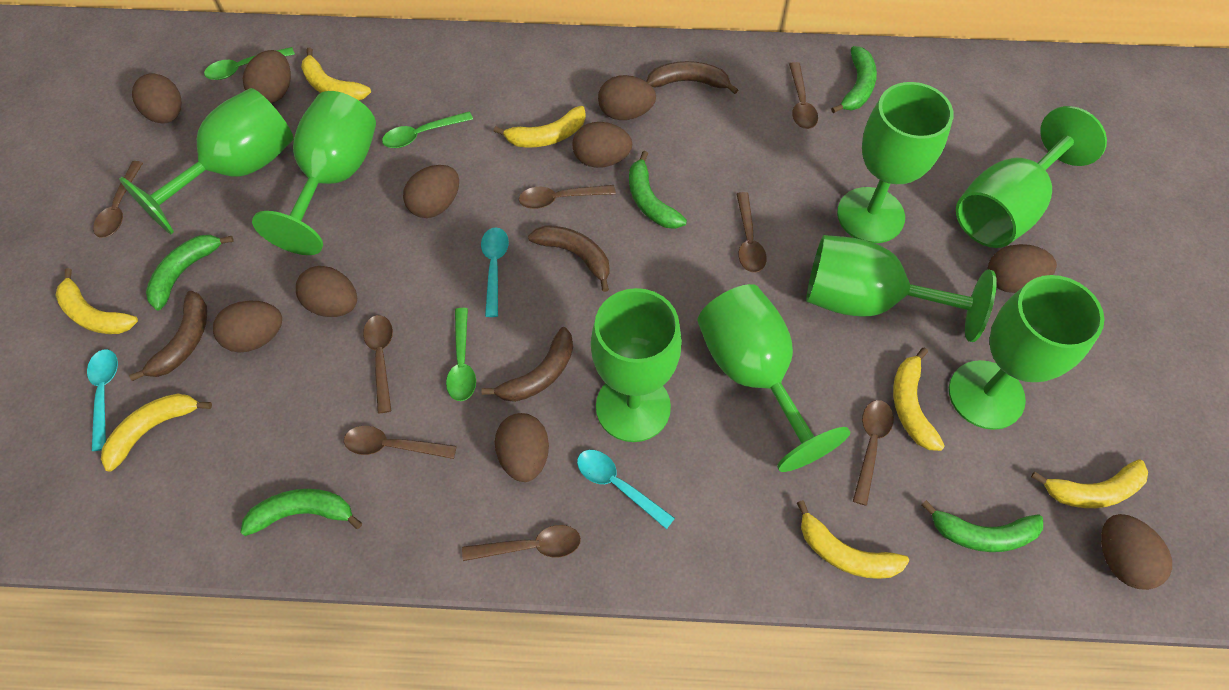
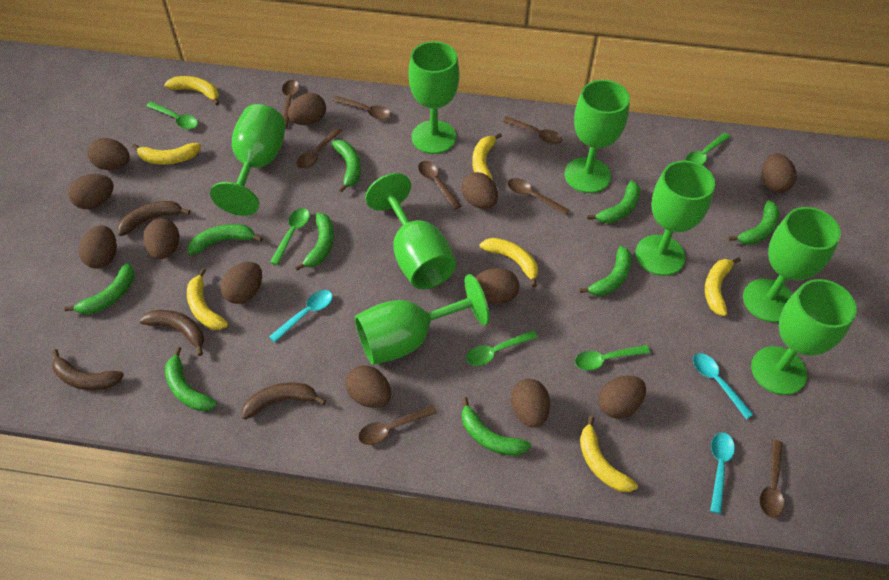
brown egg: 10 -> 12
green banana: 5 -> 9
green spoon: 3 -> 5

